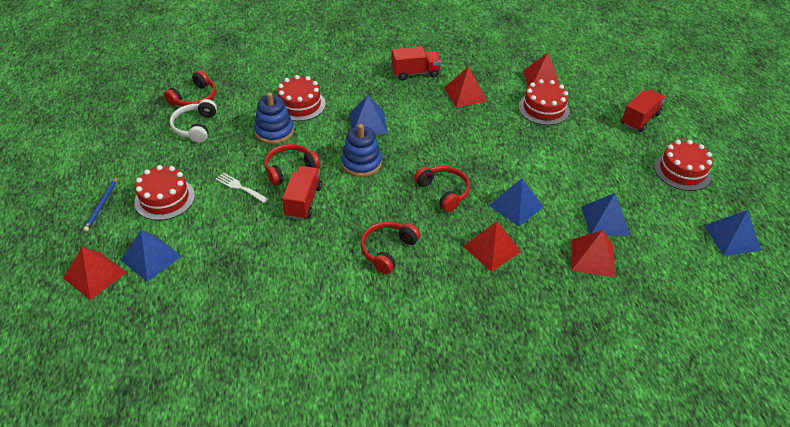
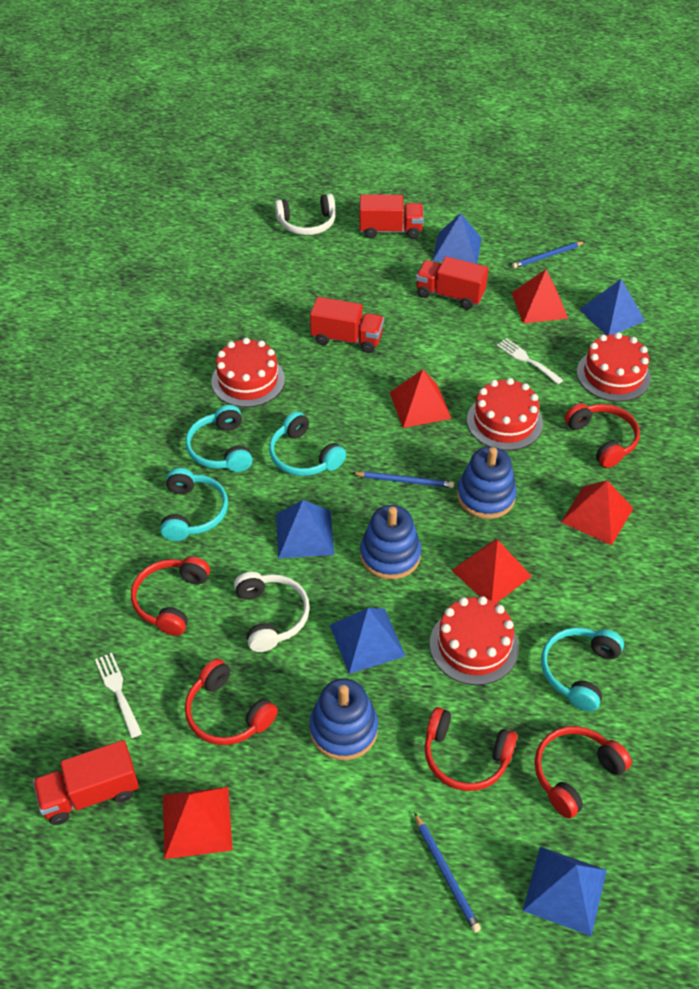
blue pencil: 1 -> 3
blue stacking toy: 2 -> 3
red headphones: 4 -> 5
red truck: 3 -> 4
turquoise headphones: 0 -> 4
white fork: 1 -> 2
white headphones: 1 -> 2

